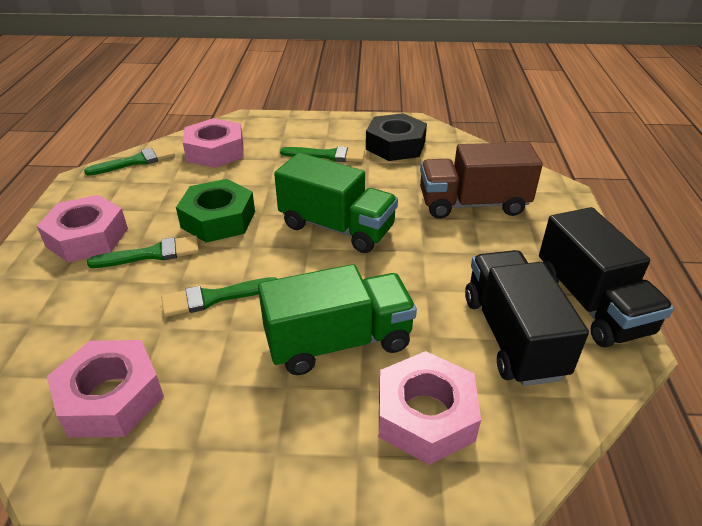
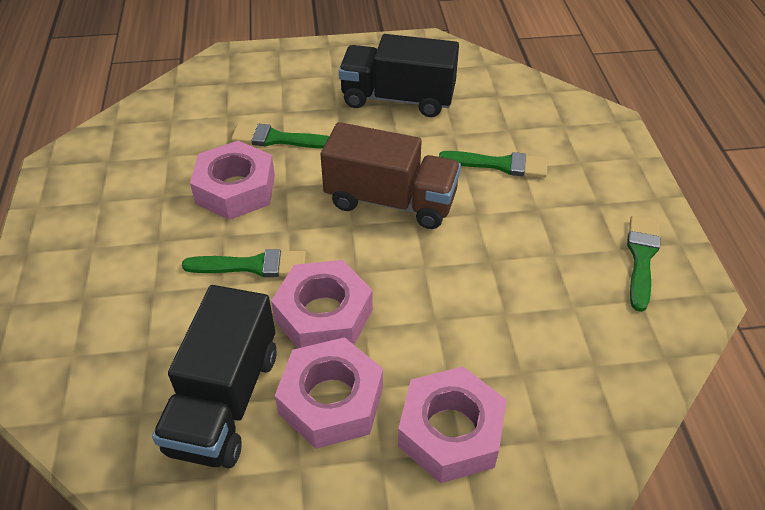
black nut: 1 -> 0
green nut: 1 -> 0
green truck: 2 -> 0

